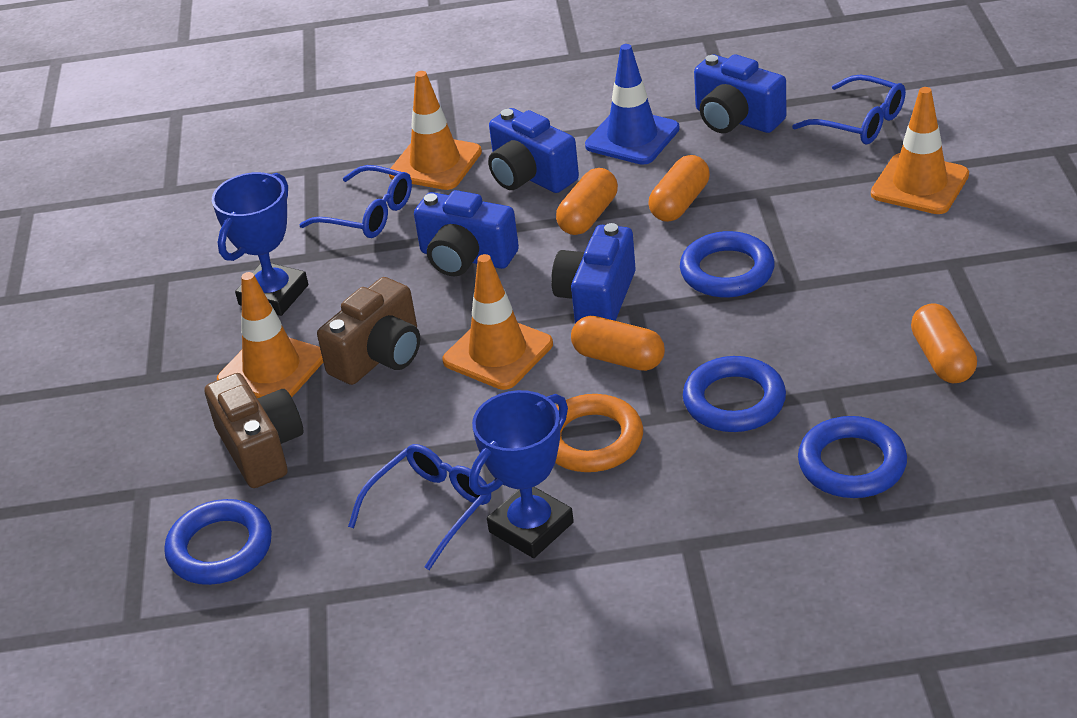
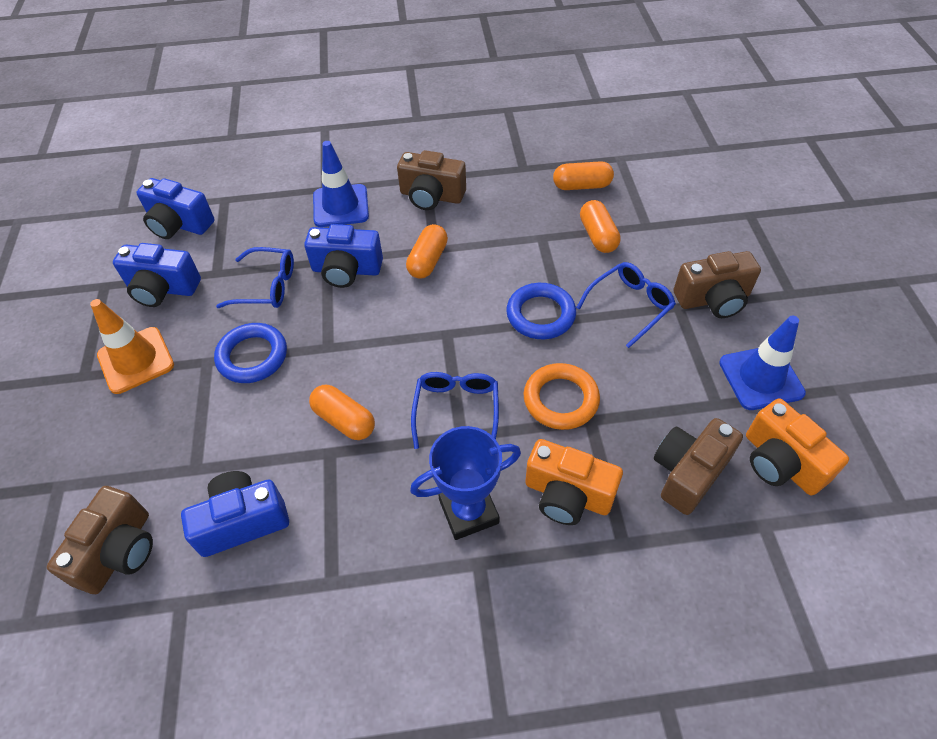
blue ring: 4 -> 2
blue traffic cone: 1 -> 2
blue trophy: 2 -> 1
brown camera: 2 -> 4
orange camera: 0 -> 2
orange traffic cone: 4 -> 1

